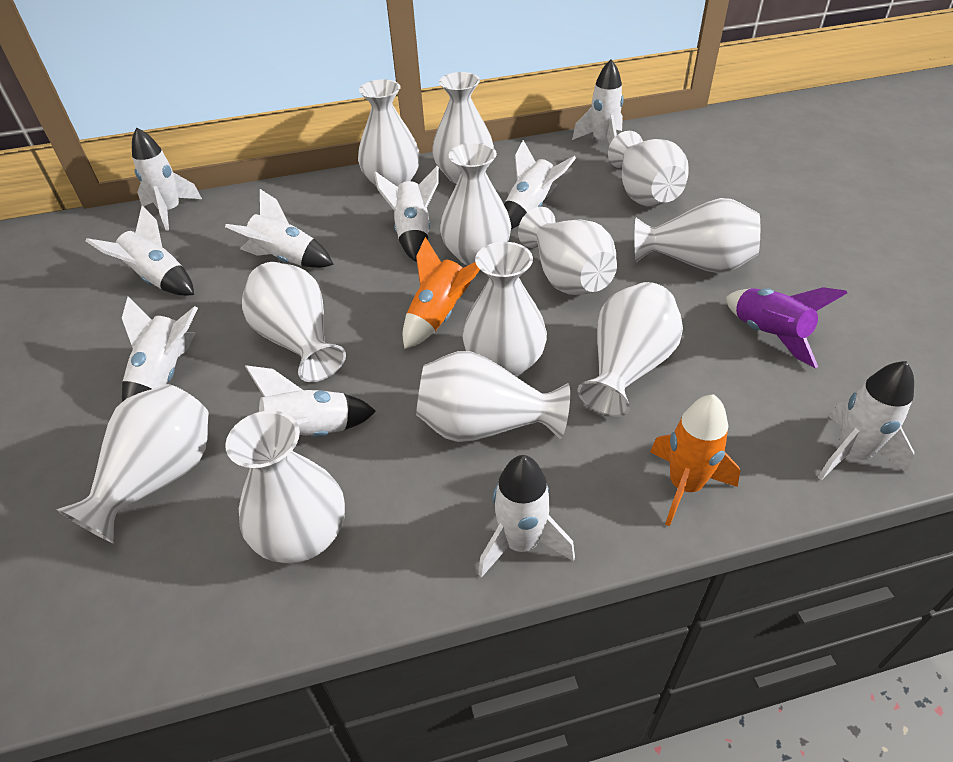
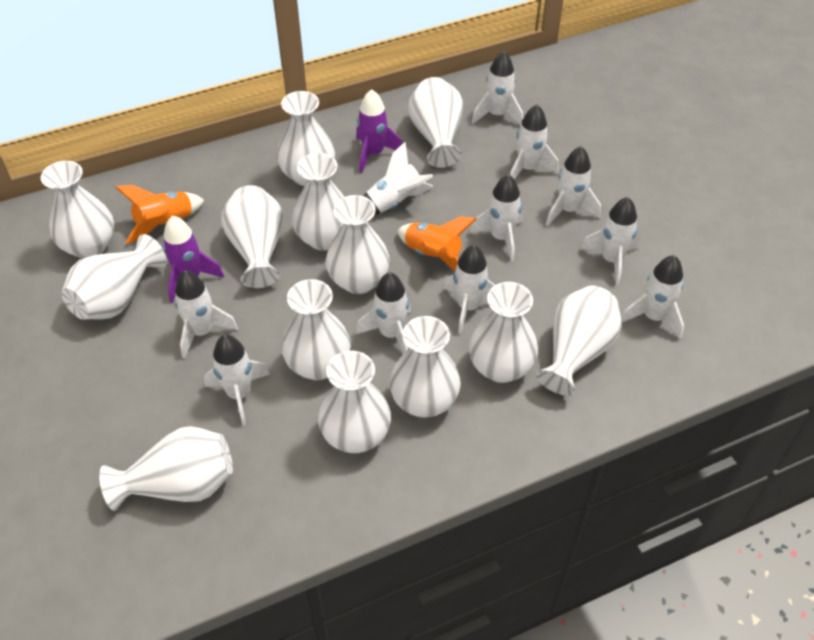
purple rocket: 1 -> 2
white rocket: 10 -> 11
white vase: 12 -> 13

